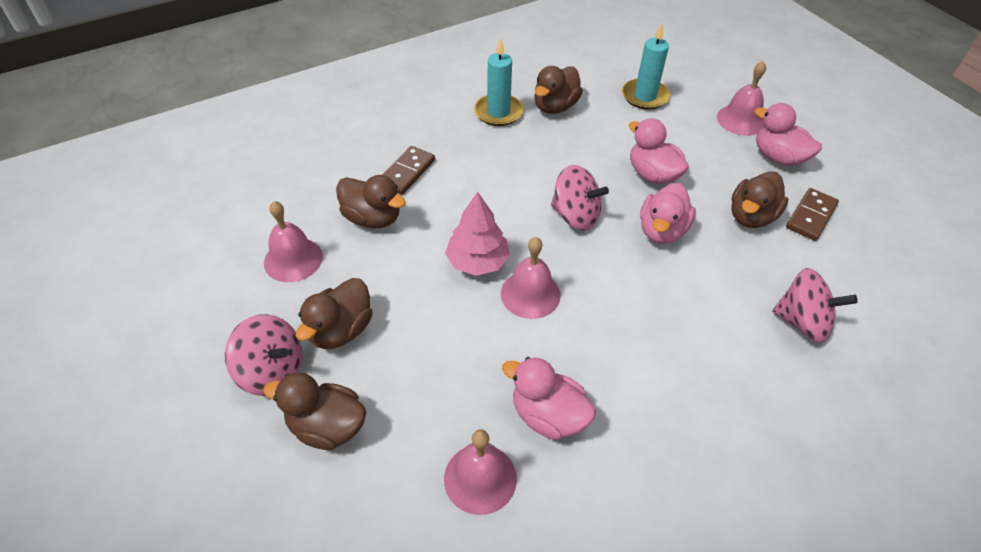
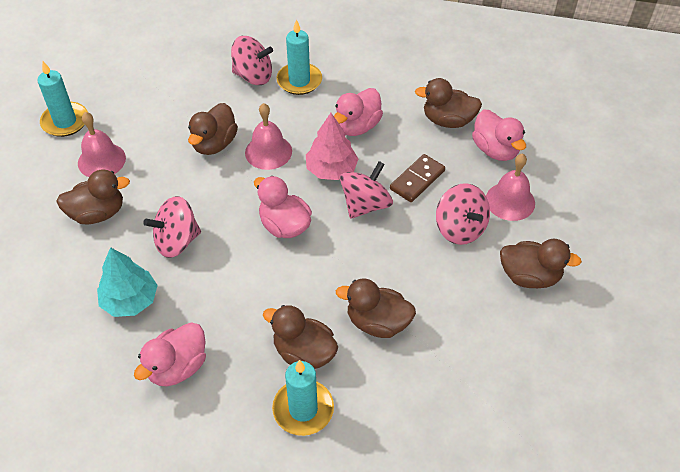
brown domino: 2 -> 1
brown duck: 5 -> 6
pink bell: 4 -> 3
pink spinning top: 3 -> 4
turquoise candle: 2 -> 3
turquoise tree: 0 -> 1

